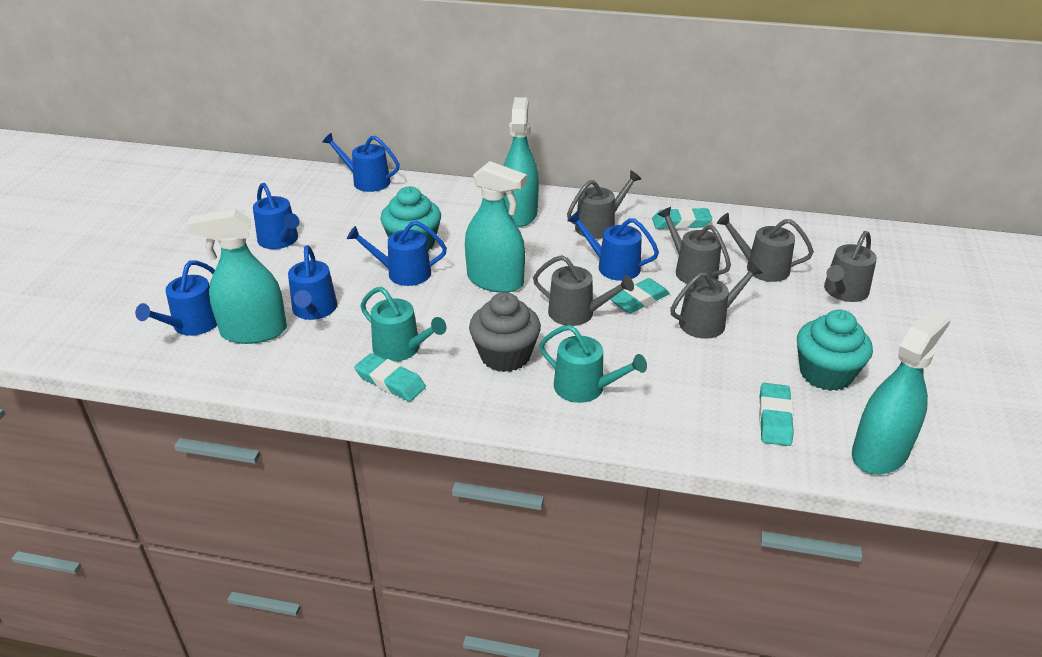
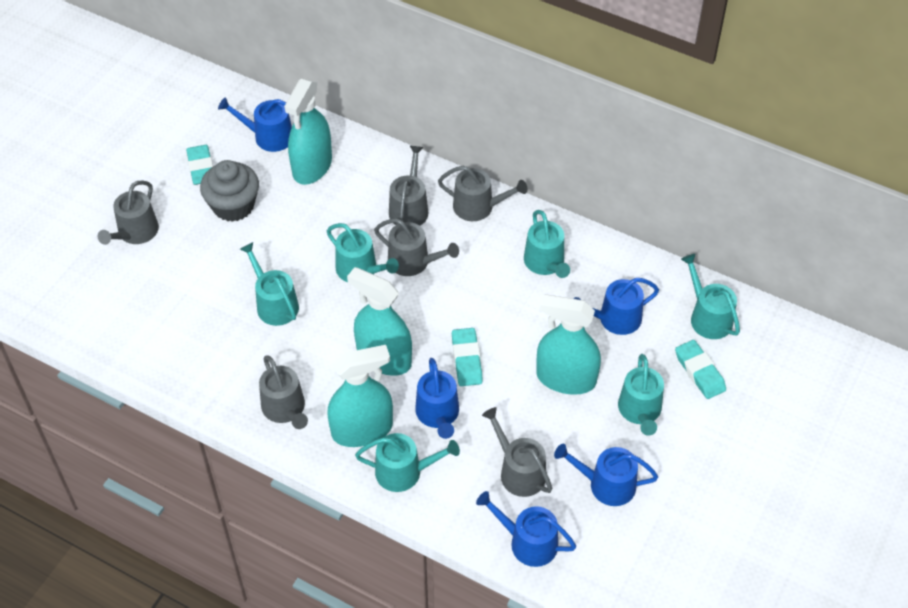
blue watering can: 6 -> 5
turquoise cupcake: 2 -> 0
turquoise eraser: 4 -> 3
turquoise watering can: 2 -> 6

